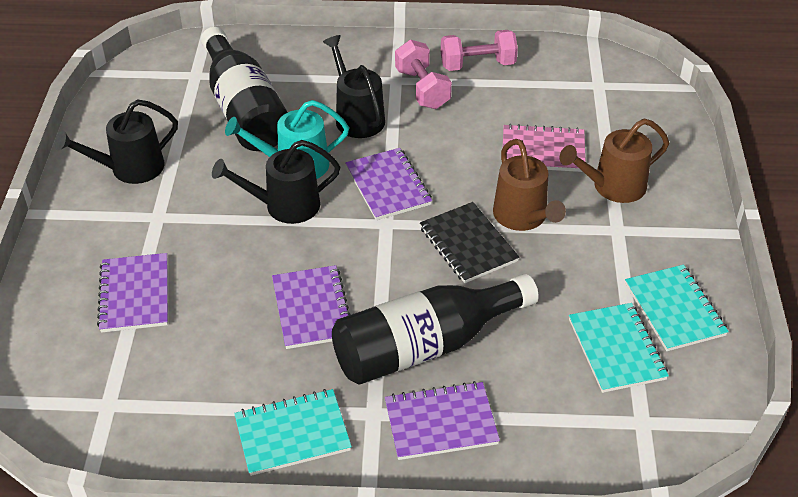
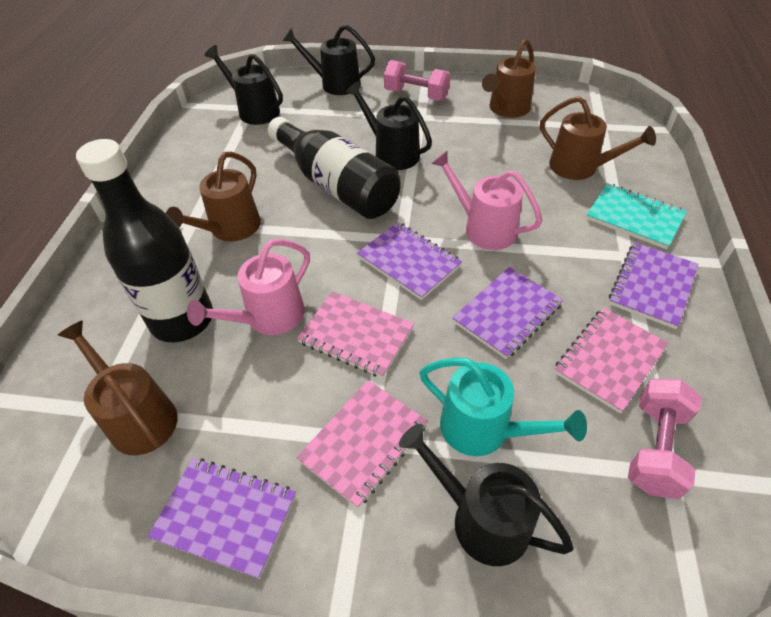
black notebook: 1 -> 0
black watering can: 3 -> 4
brown watering can: 2 -> 4
pink notebook: 1 -> 3
pink watering can: 0 -> 2
turquoise notebook: 3 -> 1

